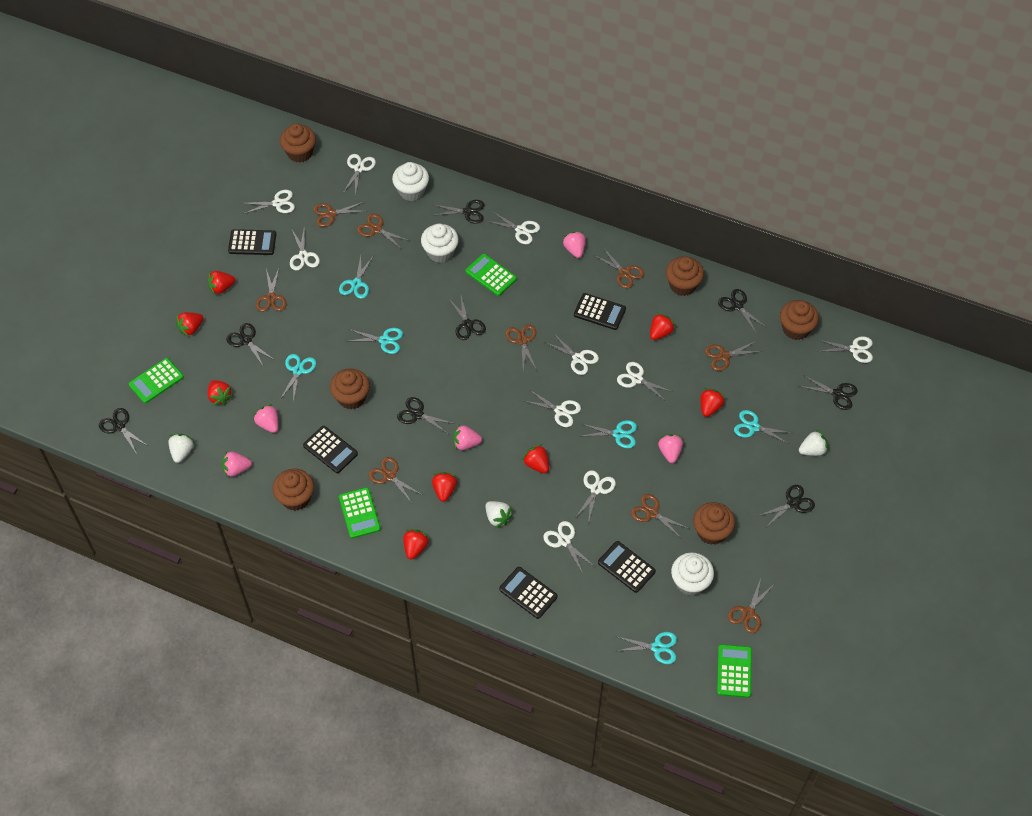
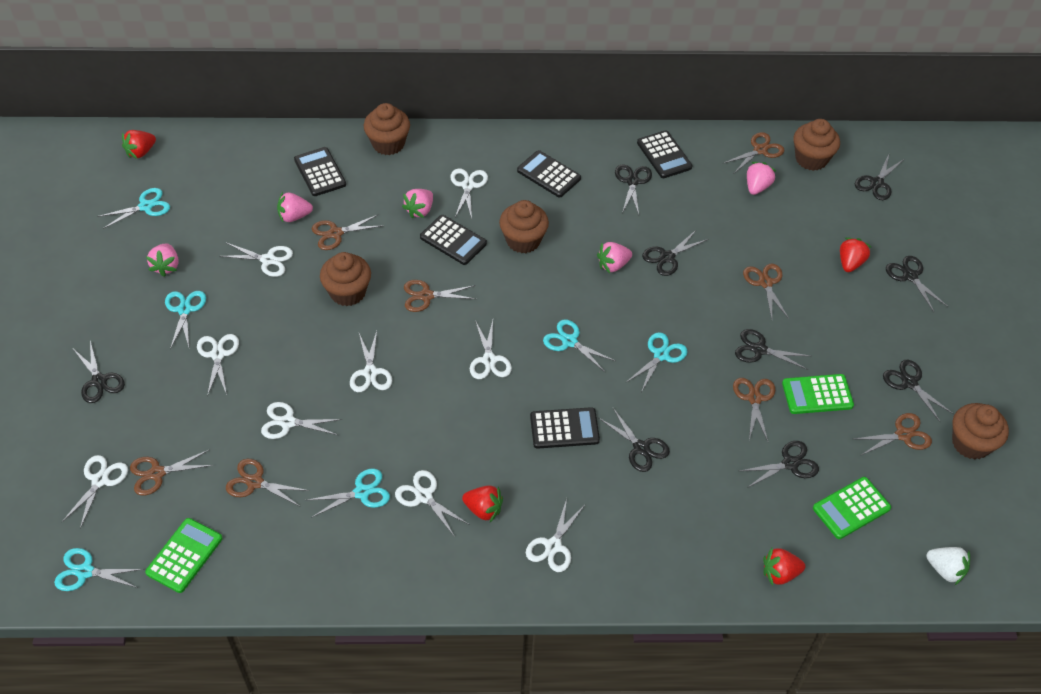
black scissors: 8 -> 9
brown cupcake: 6 -> 5
brown scissors: 9 -> 8
green calculator: 4 -> 3
red strawberry: 8 -> 4
white cupcake: 3 -> 0
white scissors: 10 -> 9
white strawberry: 3 -> 1

